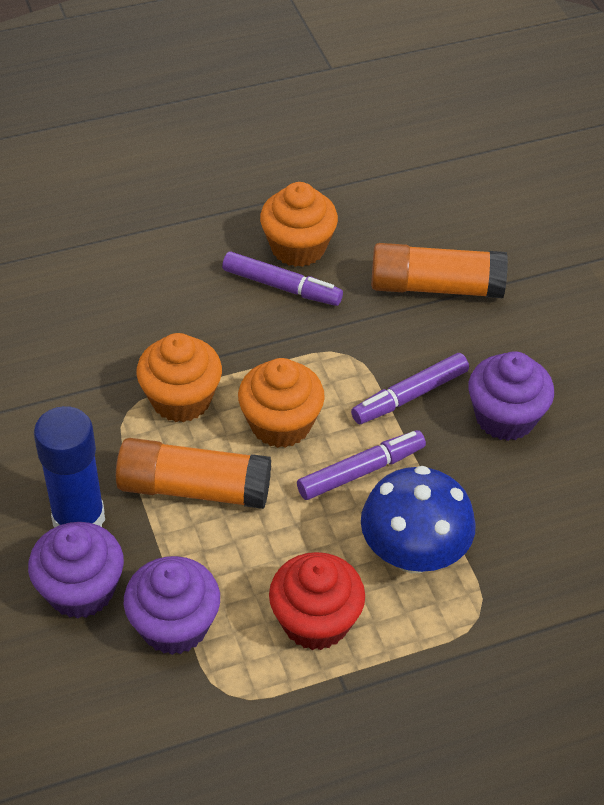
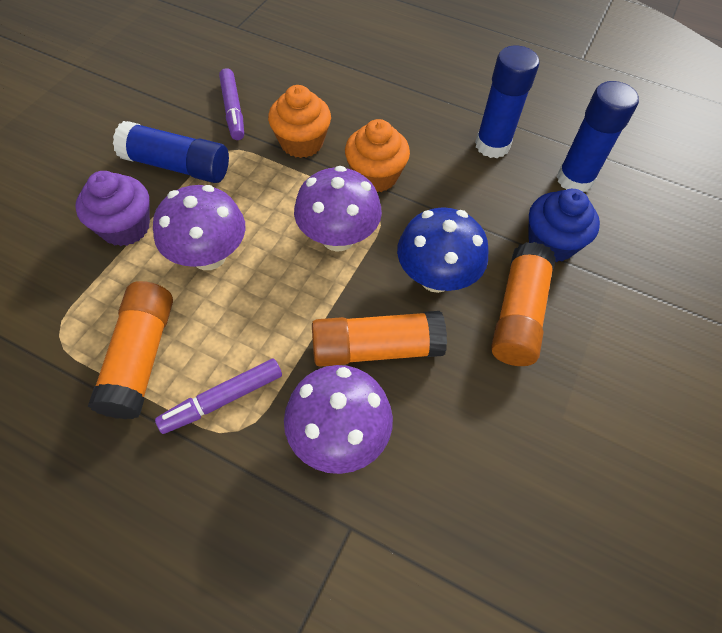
blue cupcake: 0 -> 1
blue glue stick: 1 -> 3
orange cupcake: 3 -> 2
orange glue stick: 2 -> 3
purple cupcake: 3 -> 1
purple marker: 3 -> 2
purple mushroom: 0 -> 3
red cupcake: 1 -> 0

